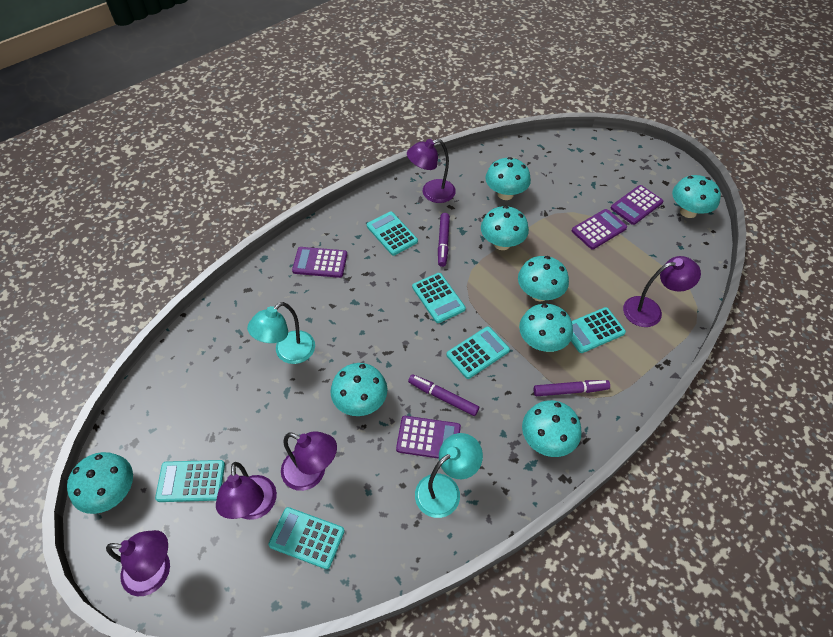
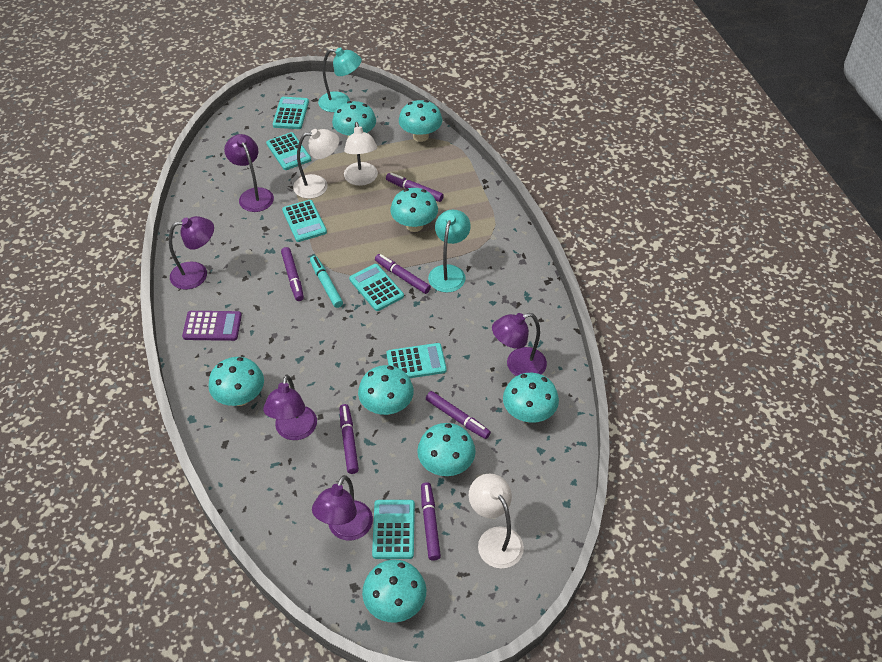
purple calculator: 4 -> 1
purple marker: 3 -> 6
turquoise marker: 0 -> 1
white lamp: 0 -> 3

